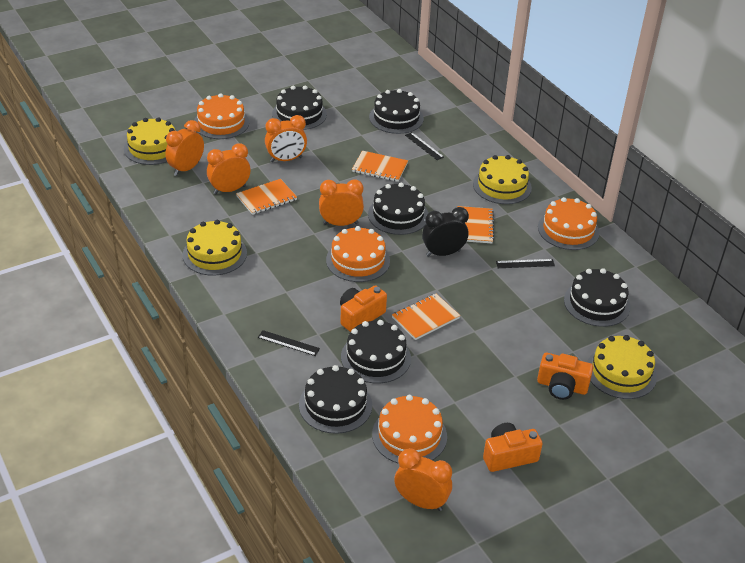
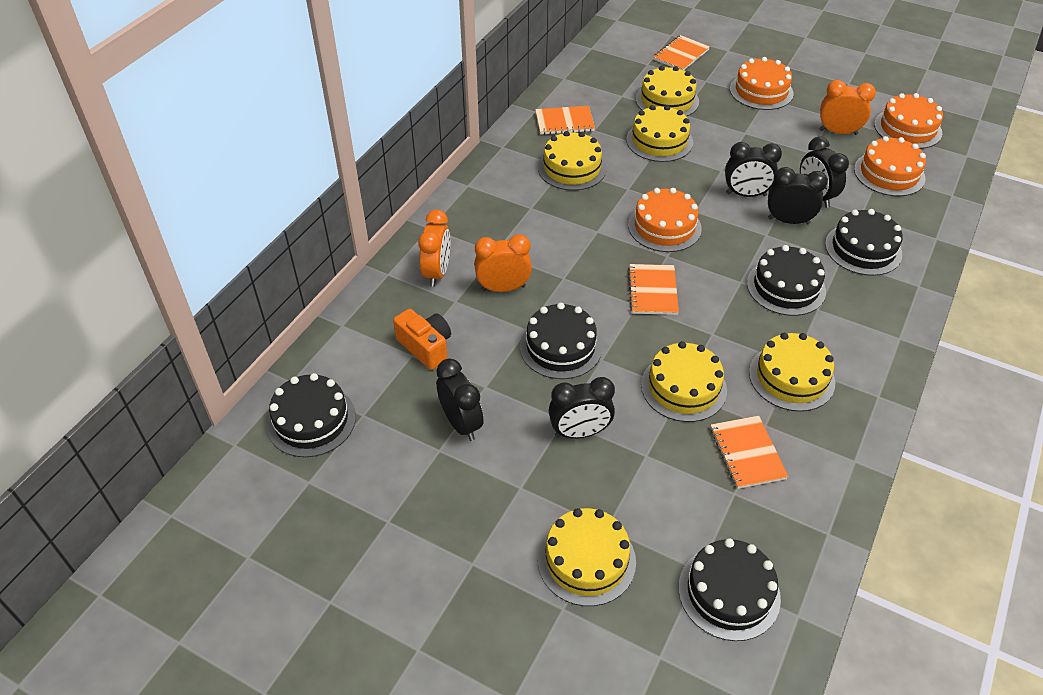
black cake: 6 -> 5
black clock: 1 -> 5
black ruler: 3 -> 0
orange camera: 3 -> 1
orange clock: 5 -> 3
yellow cake: 4 -> 6

